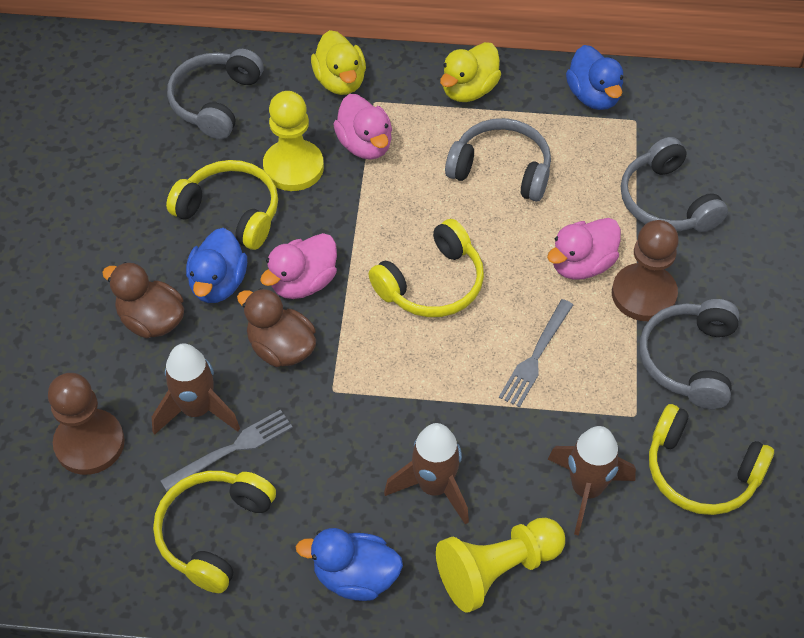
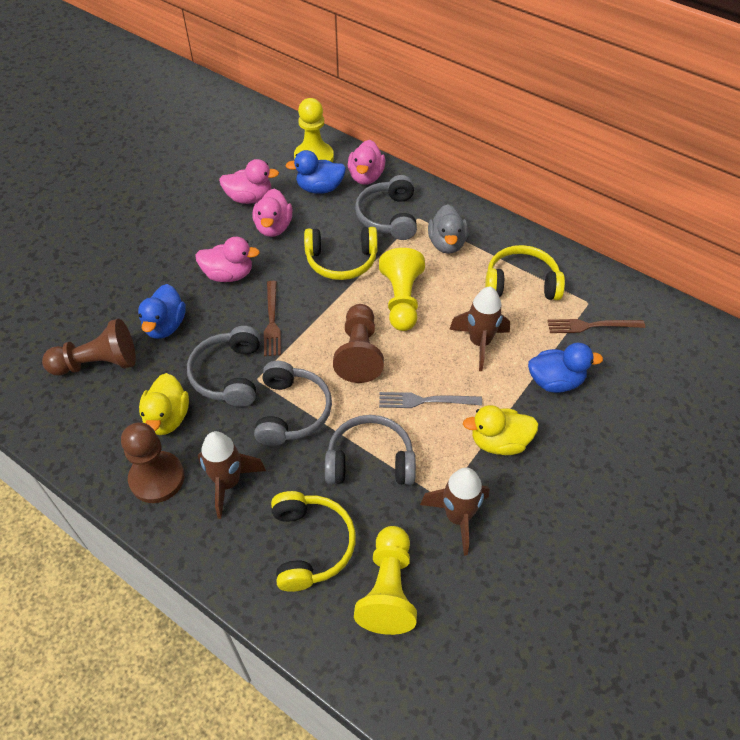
brown duck: 2 -> 0
brown fork: 0 -> 2
brown pawn: 2 -> 3
grey duck: 0 -> 1
grey fork: 2 -> 1
pink duck: 3 -> 4
yellow headphones: 4 -> 3
yellow pawn: 2 -> 3

